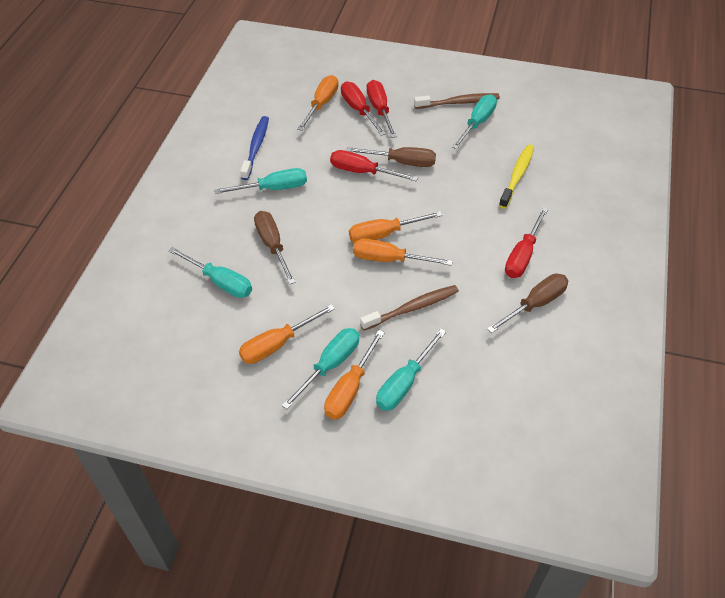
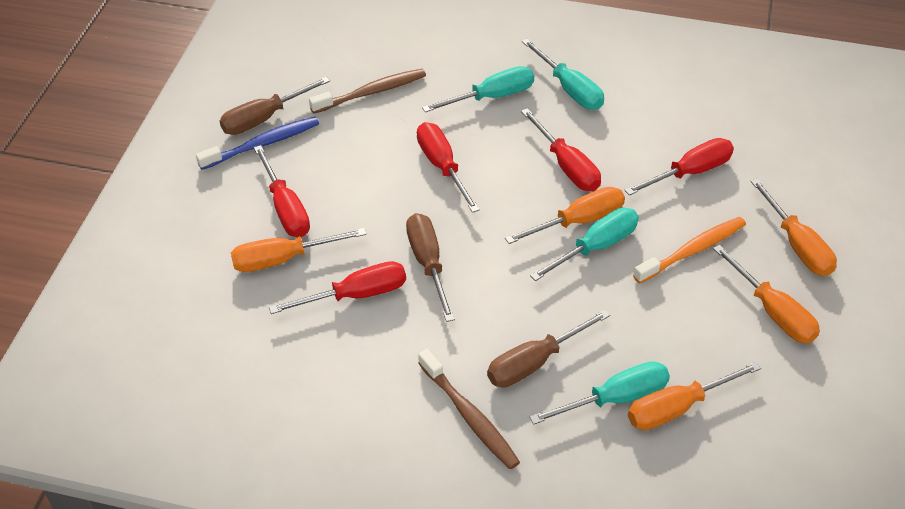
orange toothbrush: 0 -> 1
red screwdriver: 4 -> 5
turquoise screwdriver: 5 -> 4
yellow toothbrush: 1 -> 0

